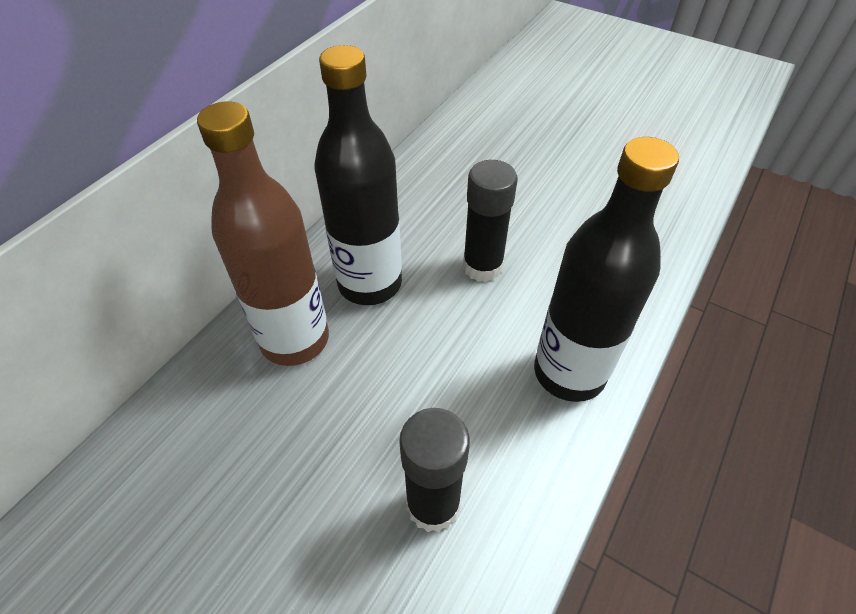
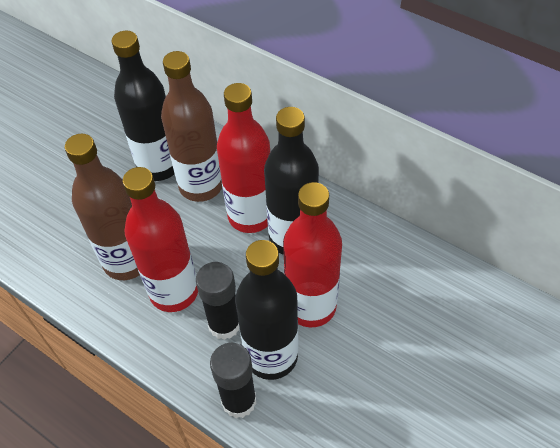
black bottle: 2 -> 3
brown bottle: 1 -> 2
red bottle: 0 -> 3

